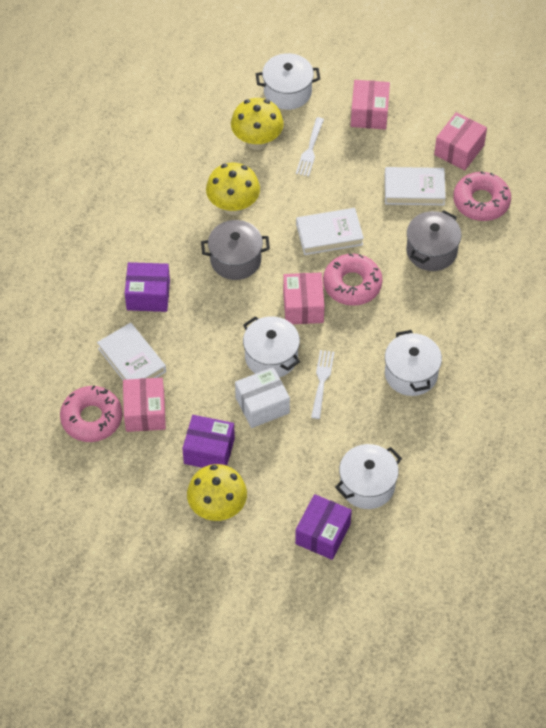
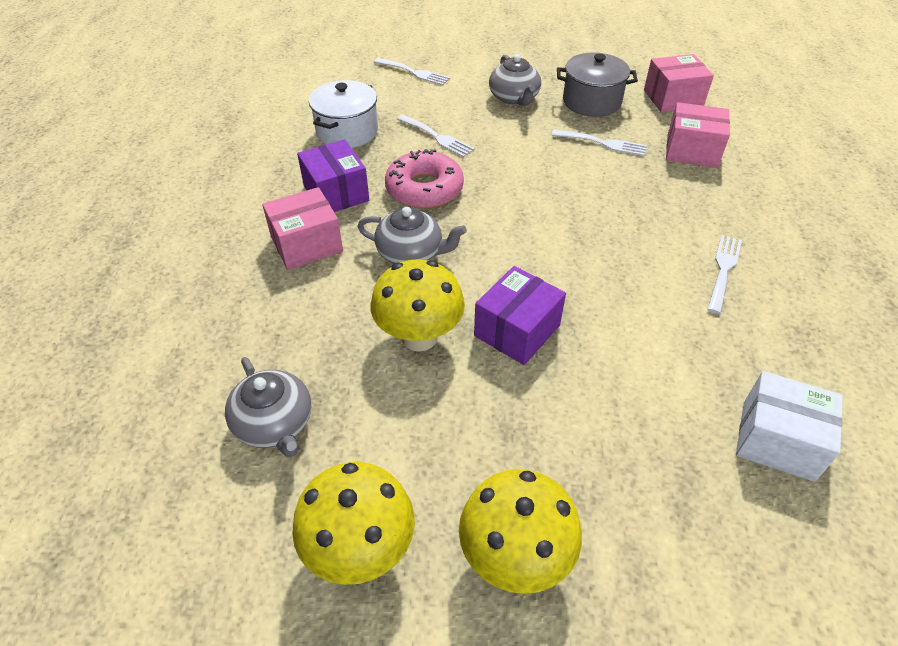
grey pot: 2 -> 1
grey teapot: 0 -> 3
pink box: 4 -> 3
pink donut: 3 -> 1
purple box: 3 -> 2
white book: 3 -> 0
white fork: 2 -> 4
white pot: 4 -> 1

